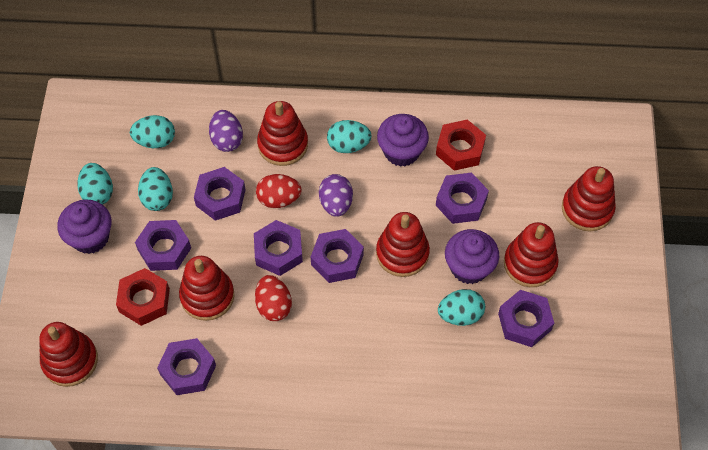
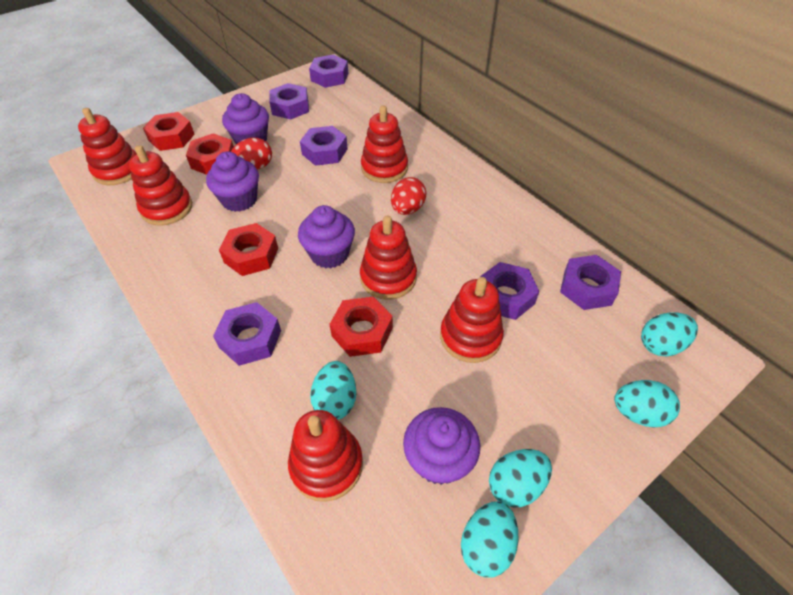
purple cupcake: 3 -> 4
purple egg: 2 -> 0
purple nut: 7 -> 6
red nut: 2 -> 4

